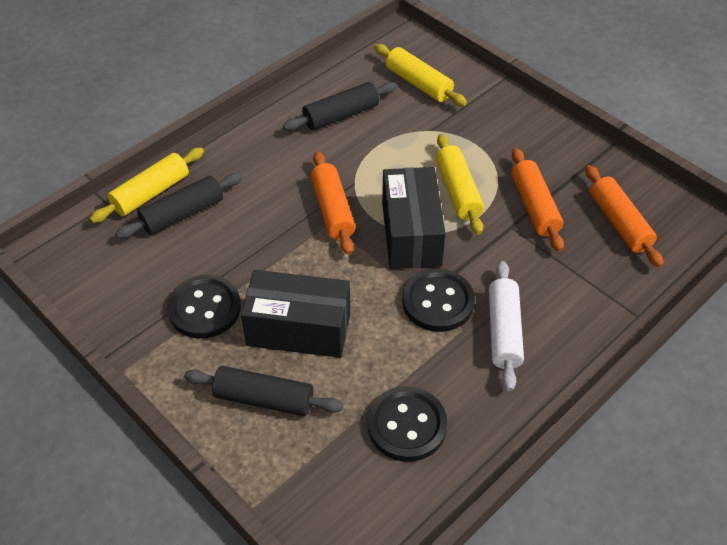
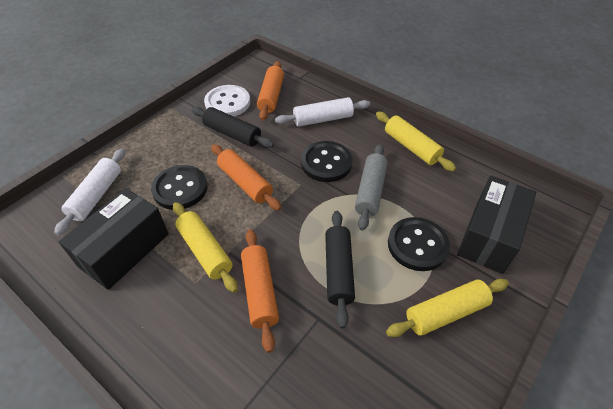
black rolling pin: 3 -> 2
grey rolling pin: 0 -> 1
white button: 0 -> 1
white rolling pin: 1 -> 2

